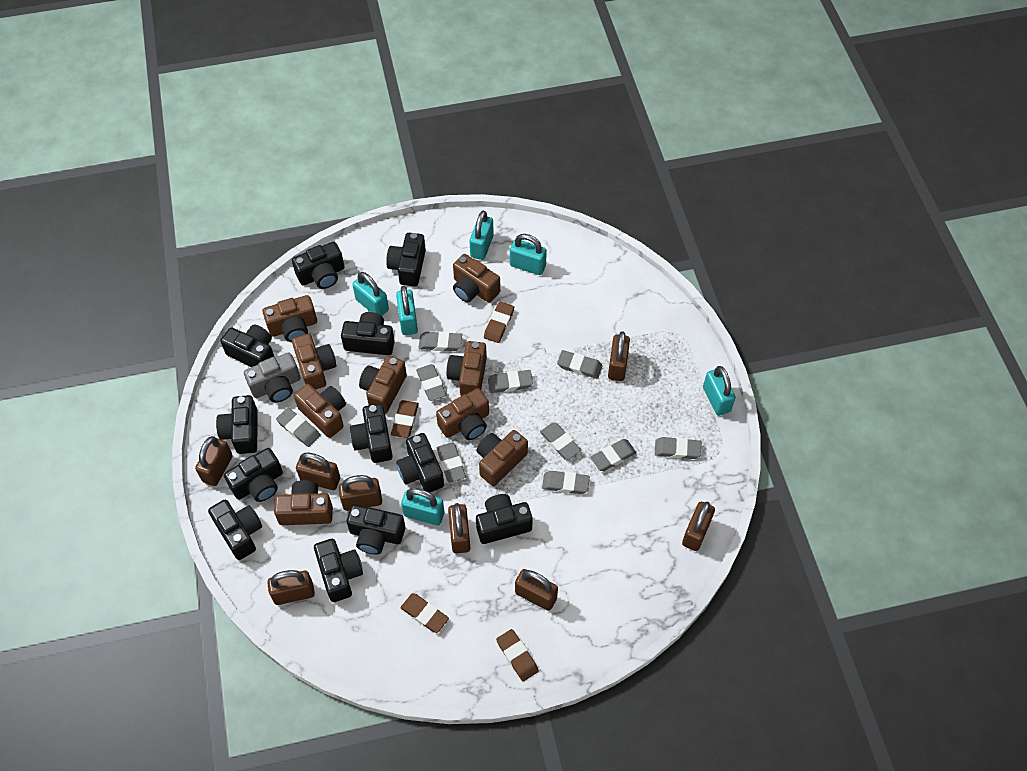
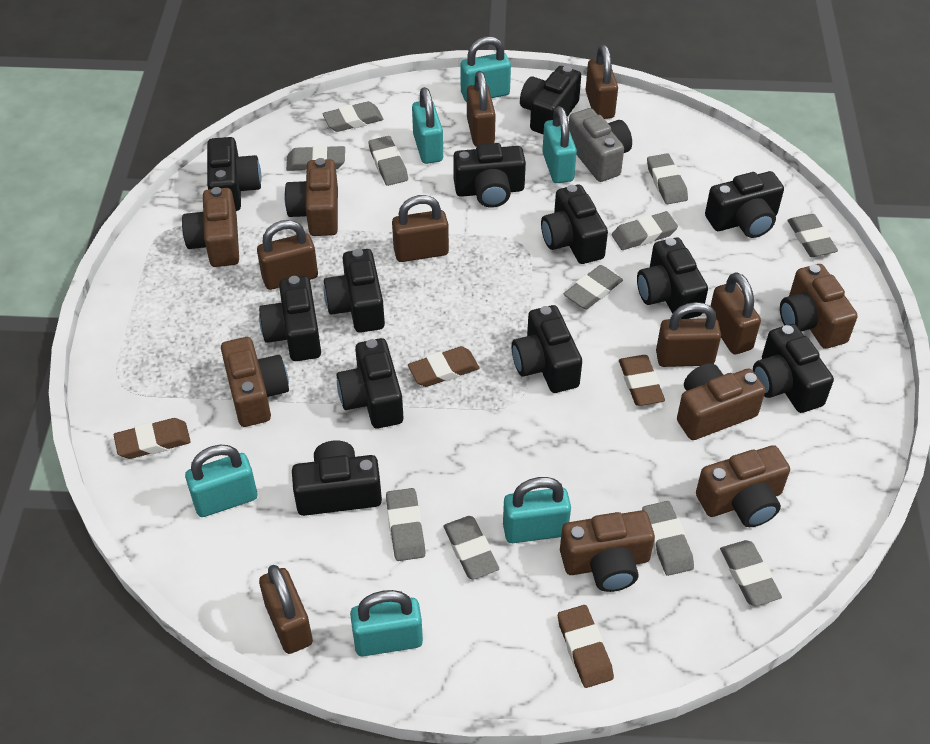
brown camera: 9 -> 7
brown padlock: 8 -> 7
grey eraser: 10 -> 11

